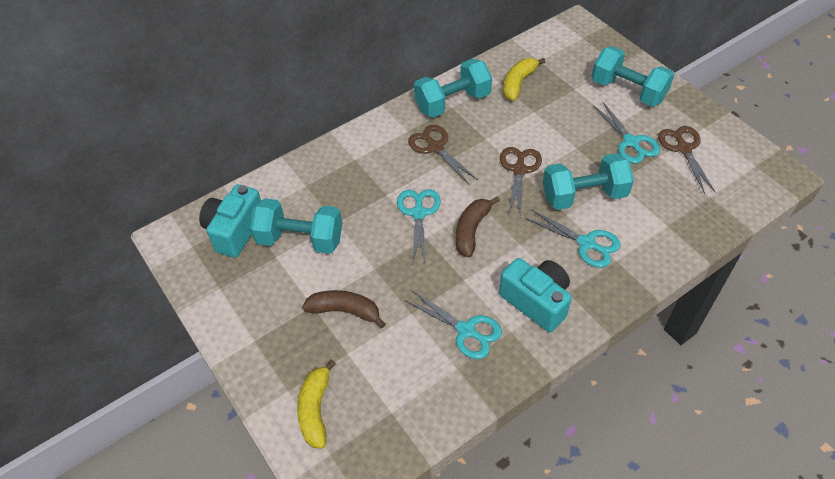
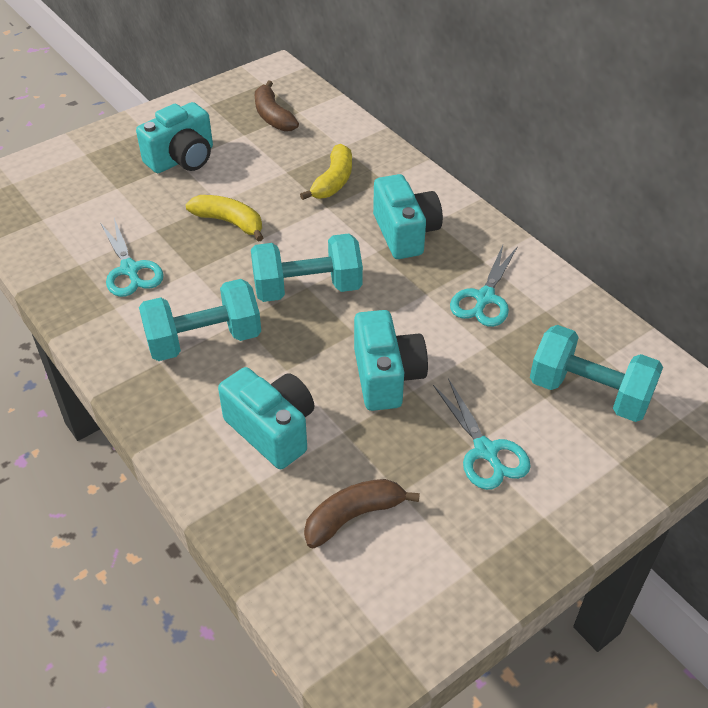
brown scissors: 3 -> 0
turquoise camera: 2 -> 4
turquoise dumbbell: 4 -> 3
turquoise scissors: 4 -> 3

